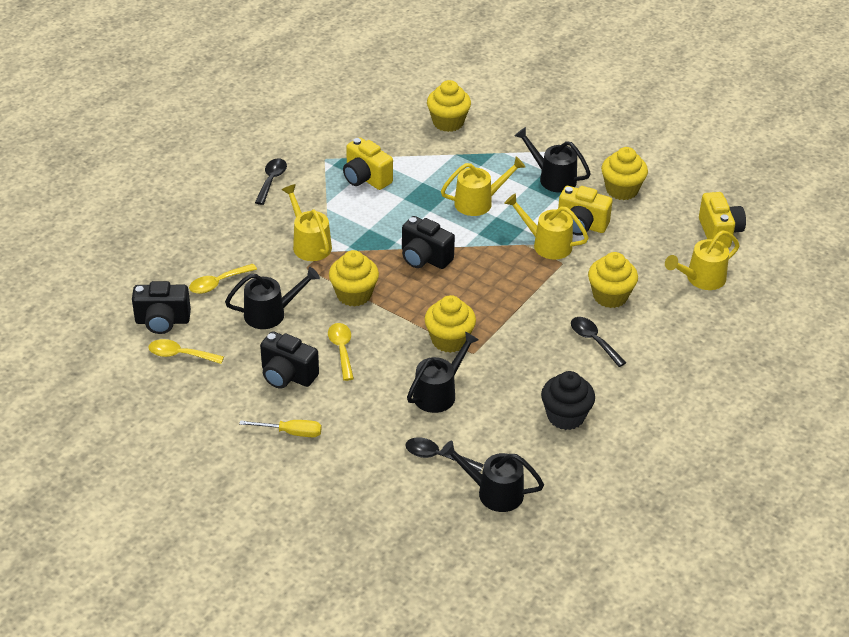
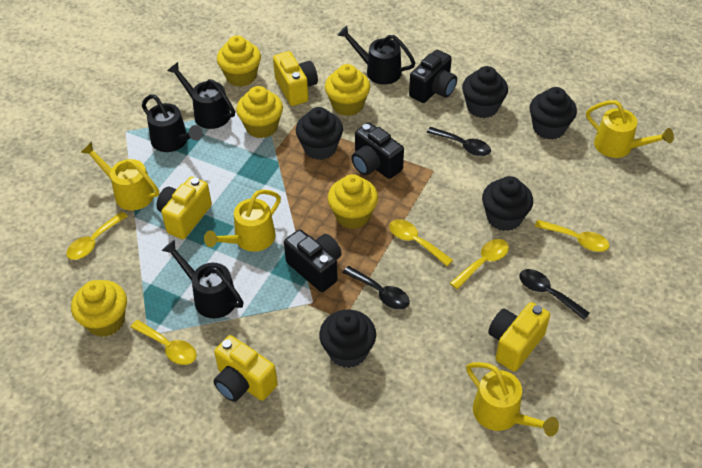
black cupcake: 1 -> 5
yellow camera: 3 -> 4
yellow screwdriver: 1 -> 0
yellow spoon: 3 -> 5

